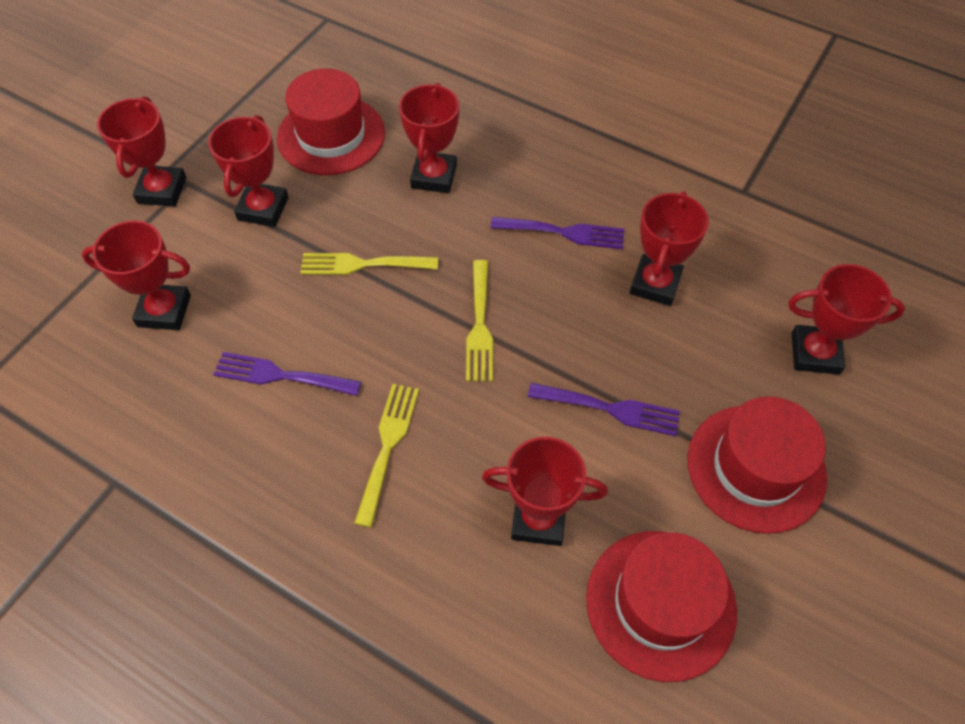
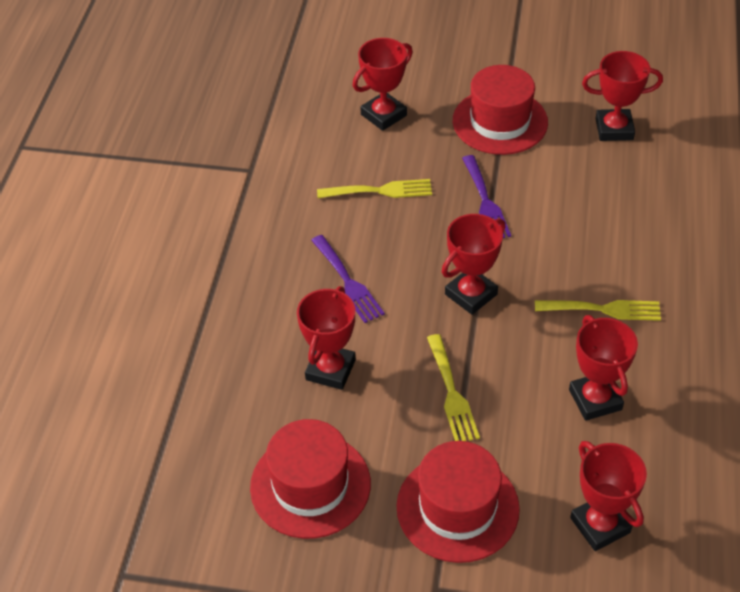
purple fork: 3 -> 2
red trophy: 7 -> 6

